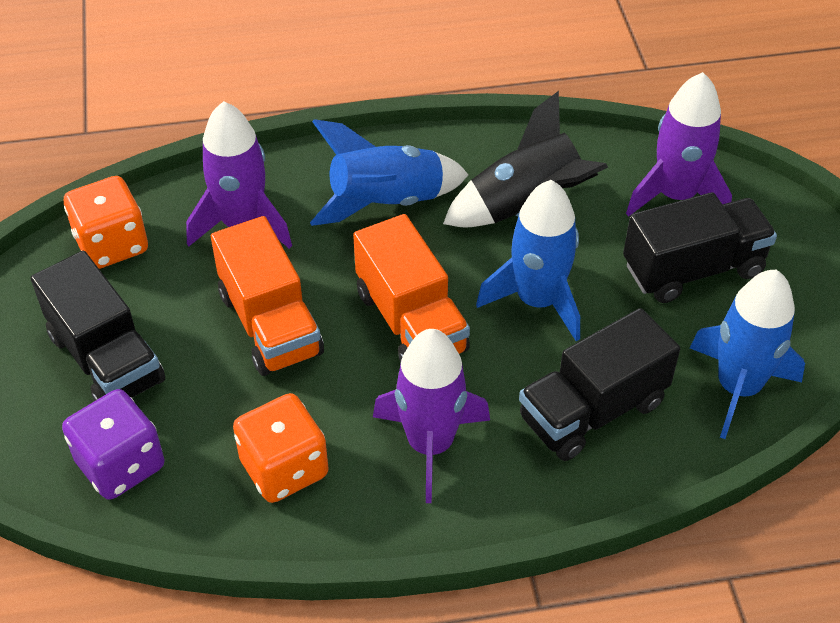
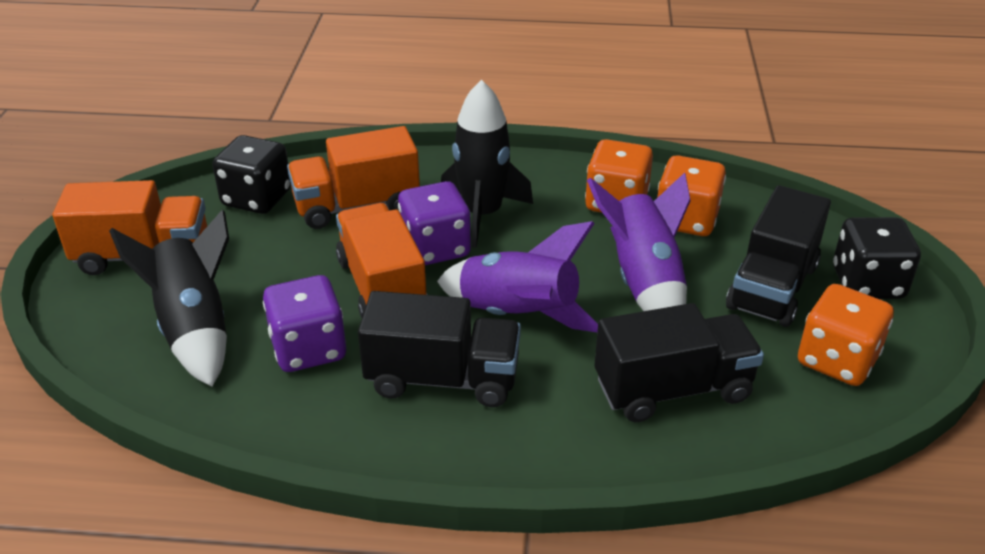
black dice: 0 -> 2
black rocket: 1 -> 2
blue rocket: 3 -> 0
orange dice: 2 -> 3
orange truck: 2 -> 3
purple dice: 1 -> 2
purple rocket: 3 -> 2

